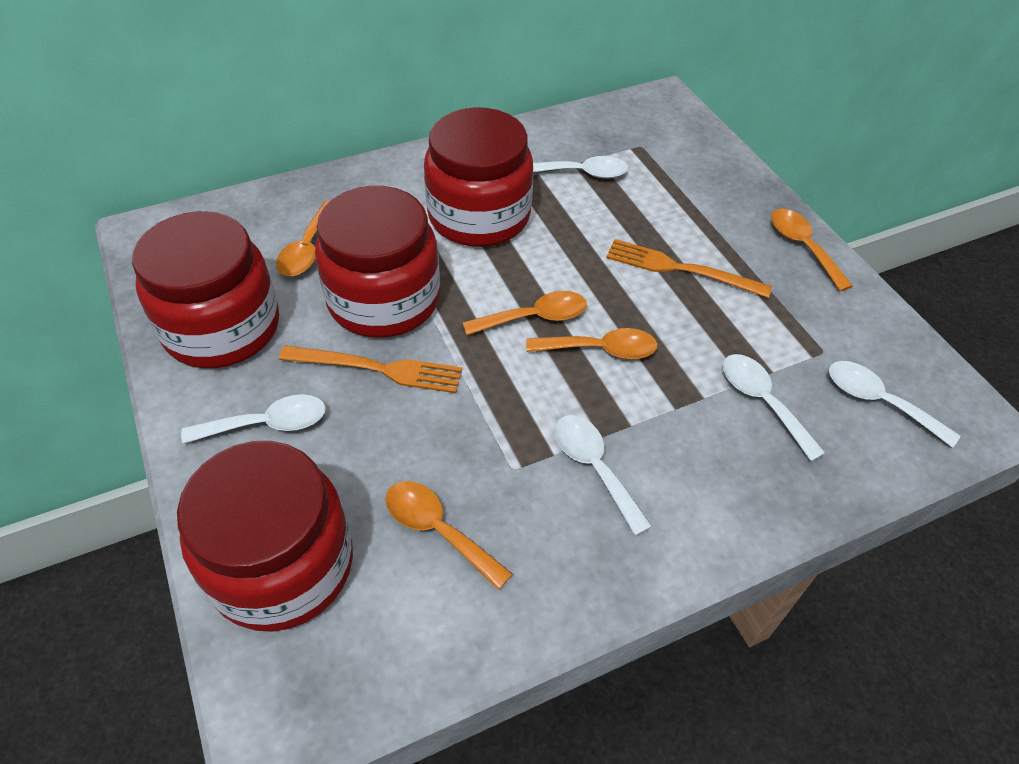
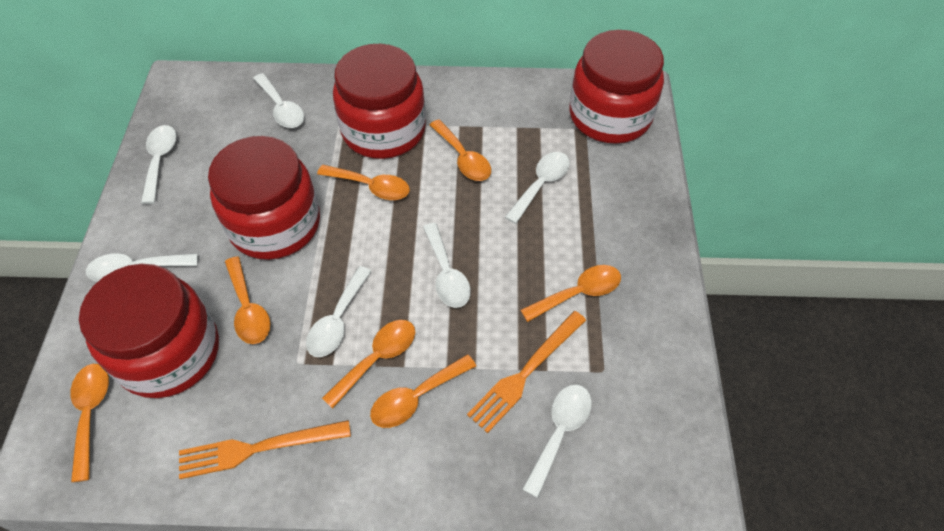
orange spoon: 5 -> 7
white spoon: 5 -> 7

